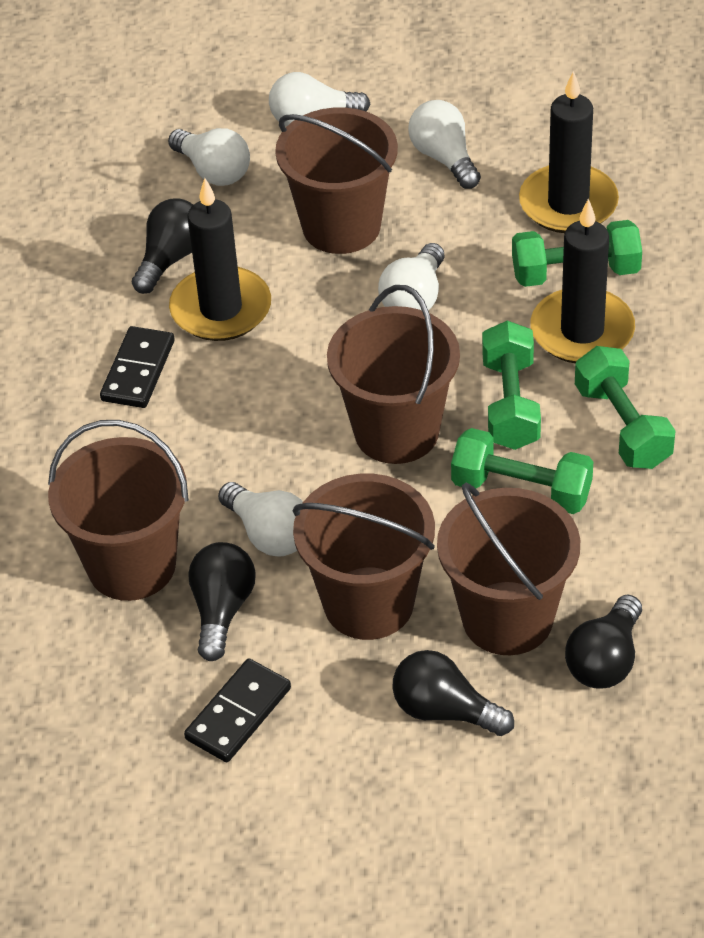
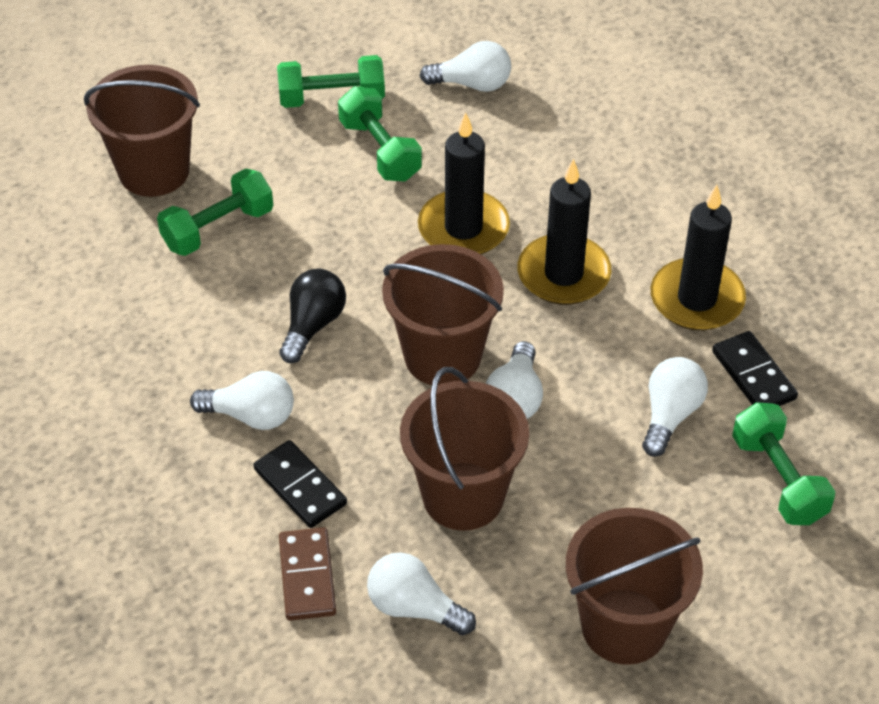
black light bulb: 4 -> 1
brown bucket: 5 -> 4
brown domino: 0 -> 1

